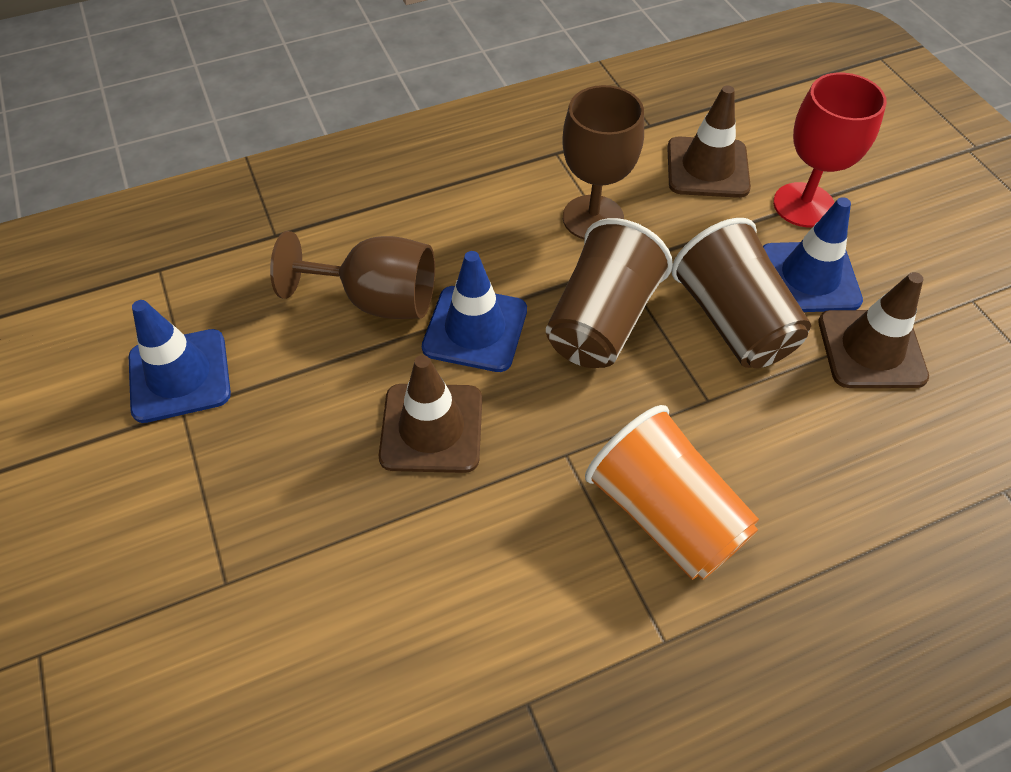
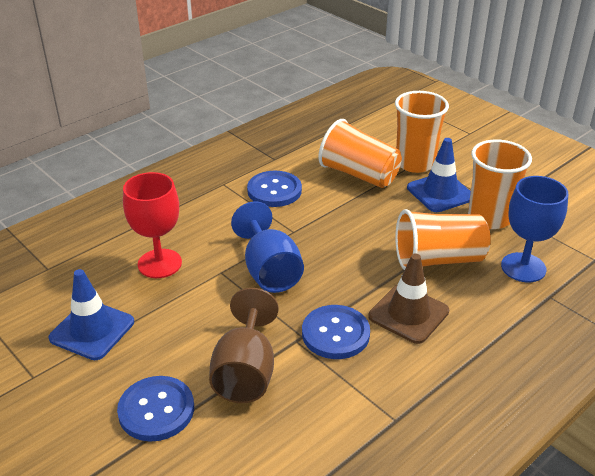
blue button: 0 -> 3
blue goblet: 0 -> 2
blue traffic cone: 3 -> 2
brown cup: 2 -> 0
brown goblet: 2 -> 1
brown traffic cone: 3 -> 1
orange cup: 1 -> 4

